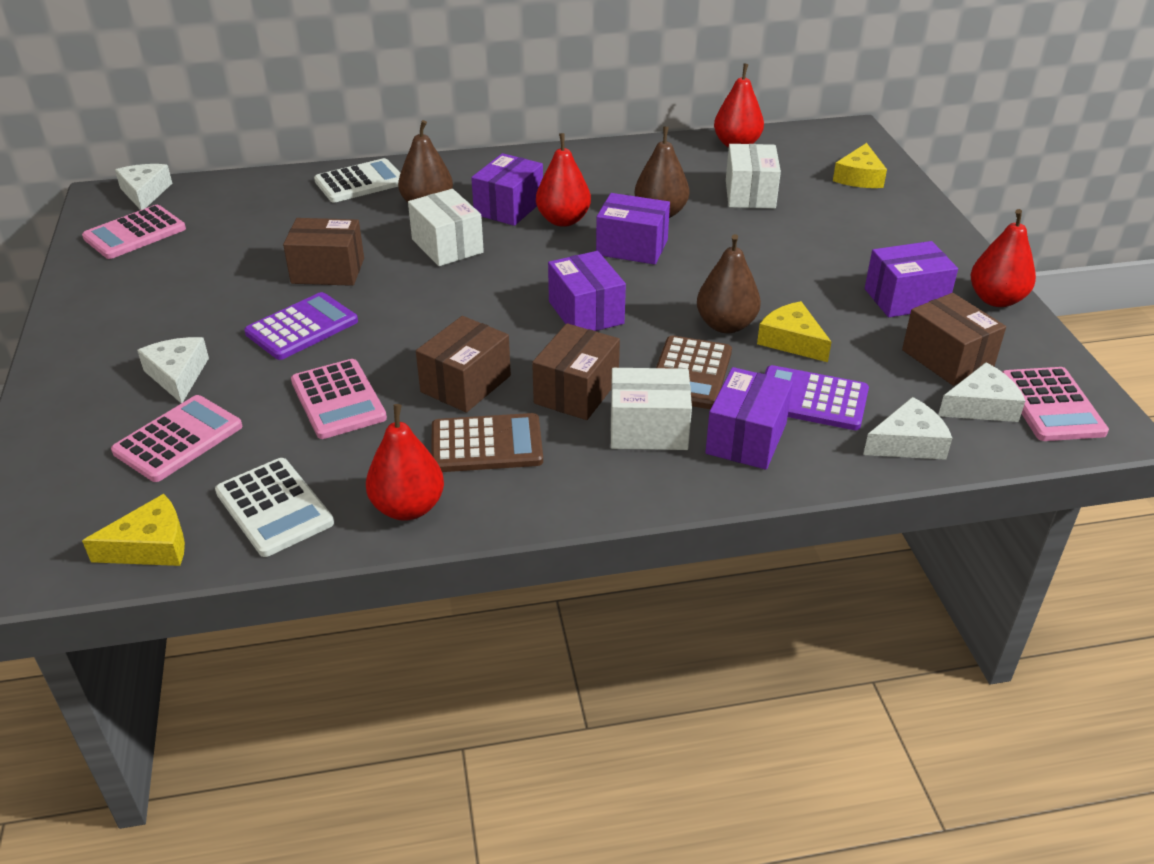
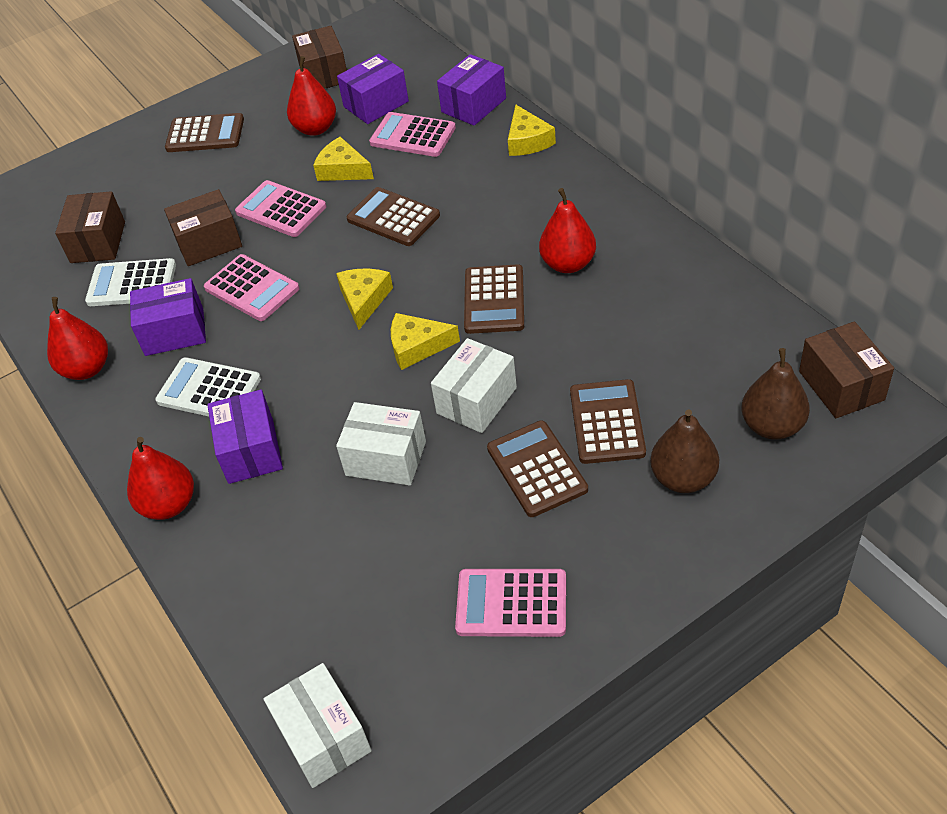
brown calculator: 2 -> 5
brown pear: 3 -> 2
purple box: 5 -> 4
purple calculator: 2 -> 0
white cheese: 4 -> 0
yellow cheese: 3 -> 4

